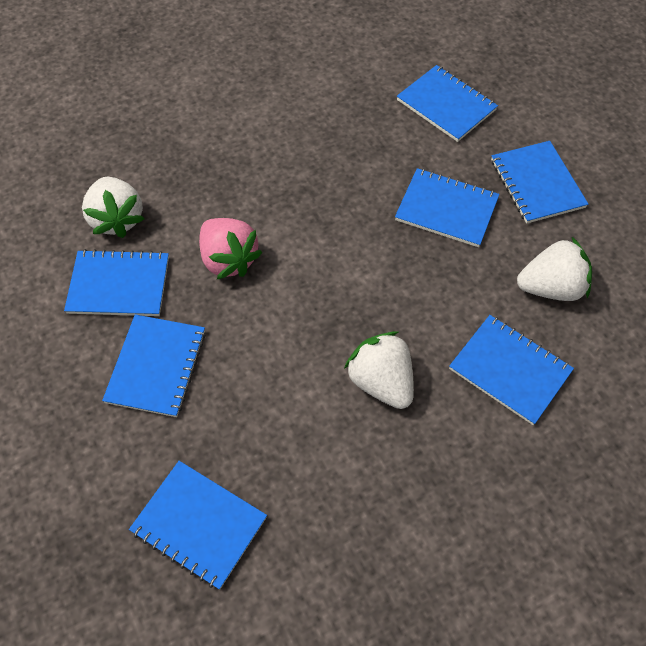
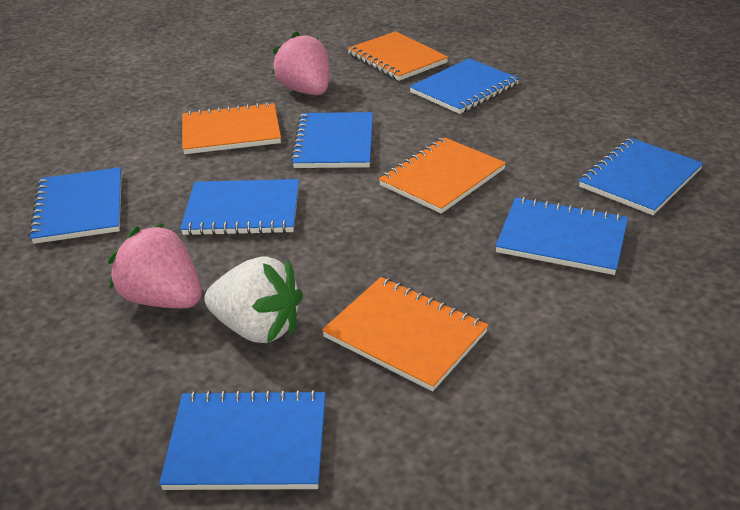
orange notebook: 0 -> 4
pink strawberry: 1 -> 2
white strawberry: 3 -> 1

